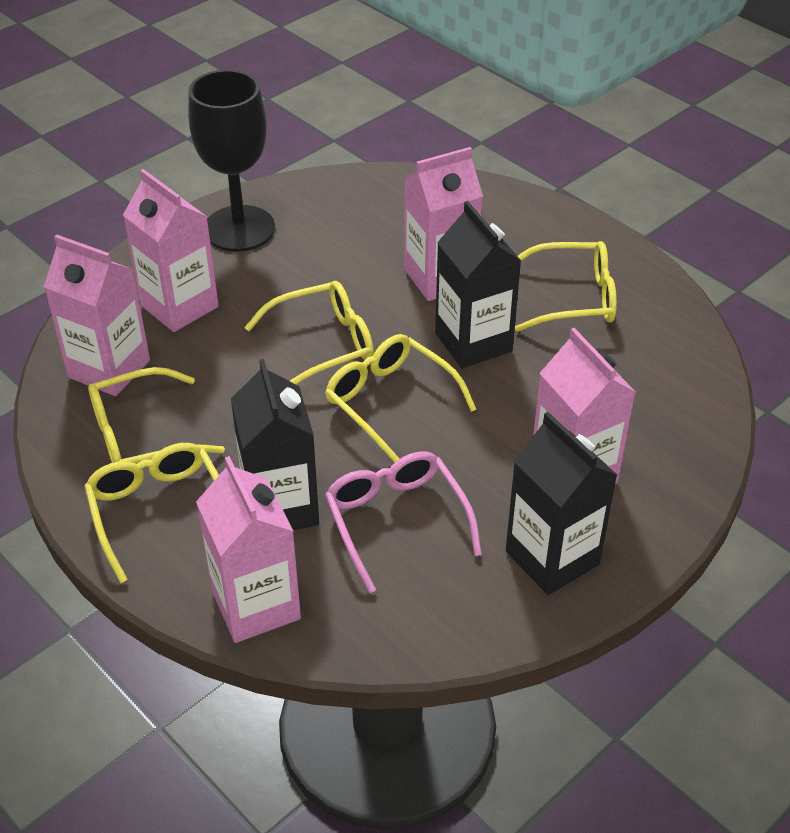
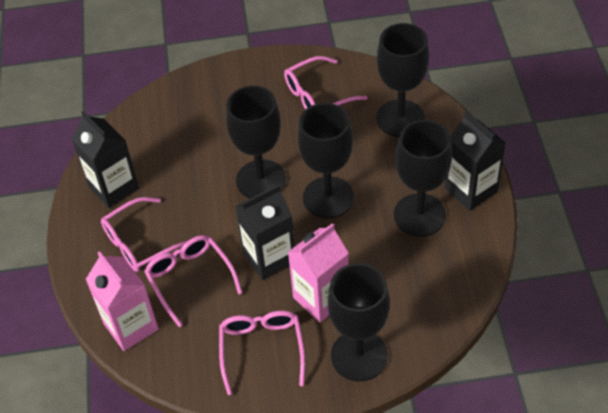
black goblet: 1 -> 5
pink carton: 5 -> 2
pink glasses: 1 -> 4
yellow glasses: 5 -> 0

